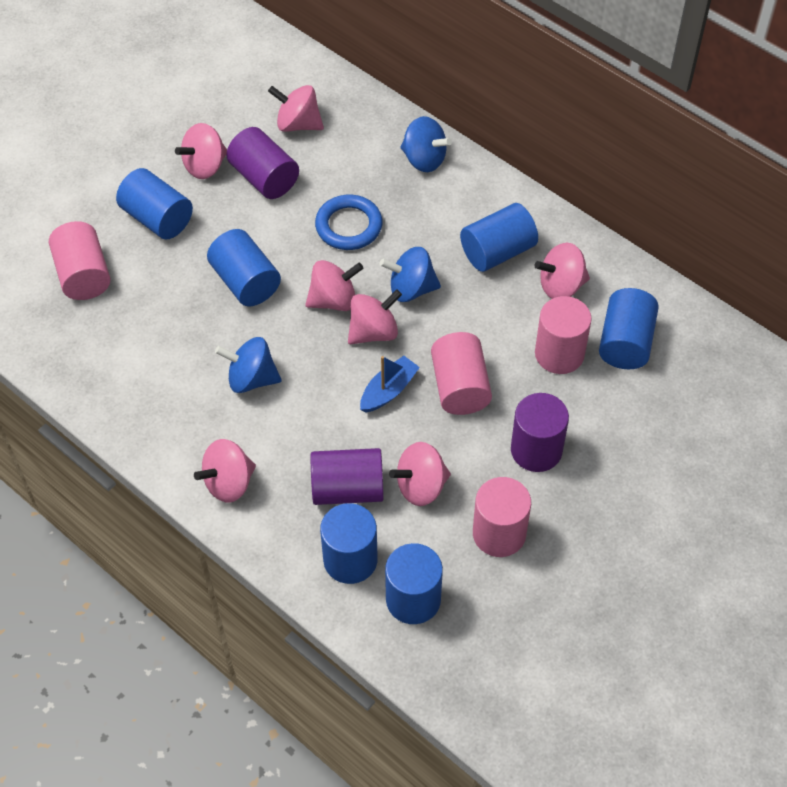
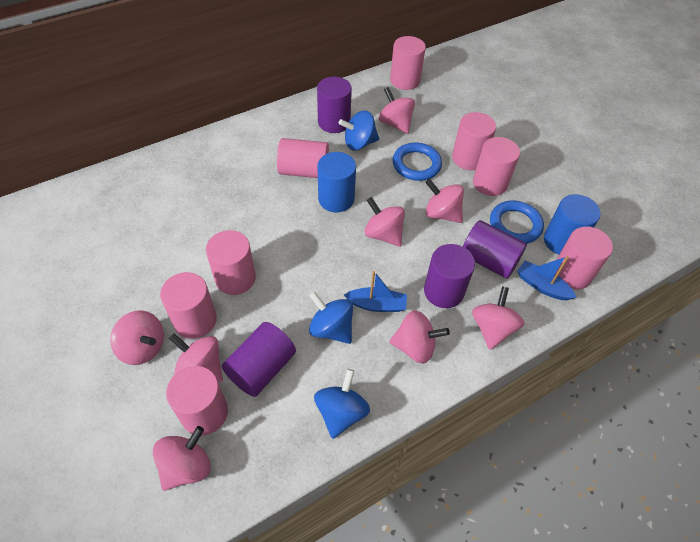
blue boat: 1 -> 2
blue cylinder: 6 -> 2
blue ring: 1 -> 2
pink cylinder: 4 -> 8
pink spinning top: 7 -> 8
purple cylinder: 3 -> 4

